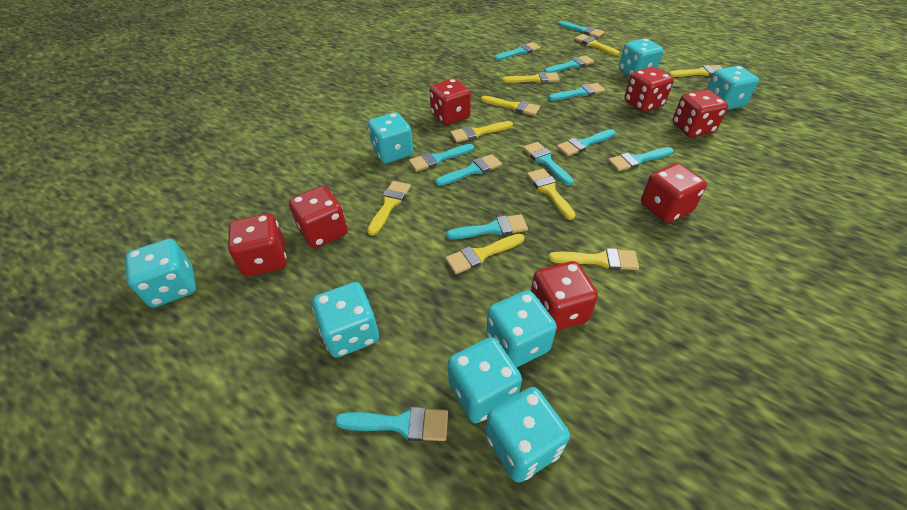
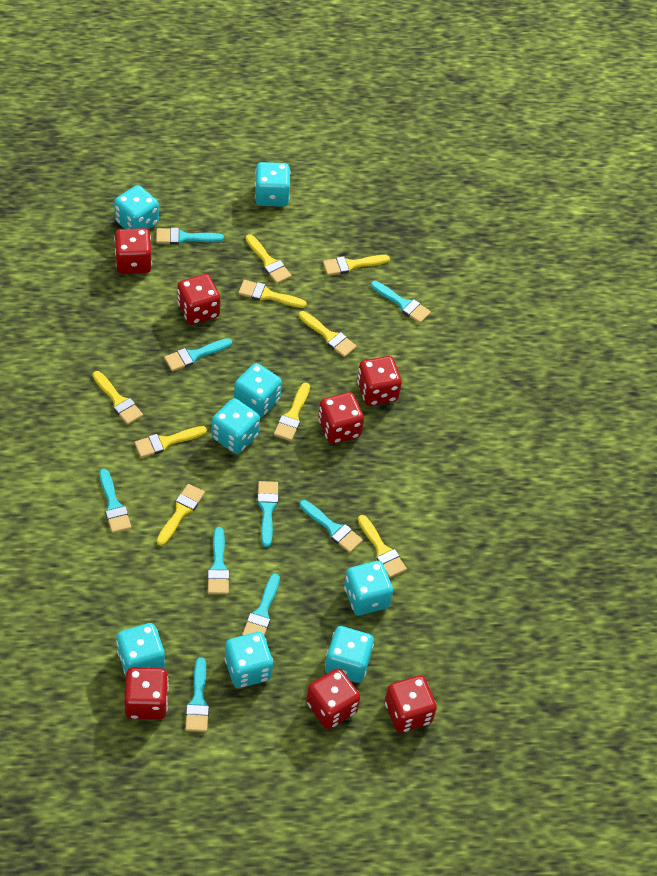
turquoise brush: 11 -> 9

